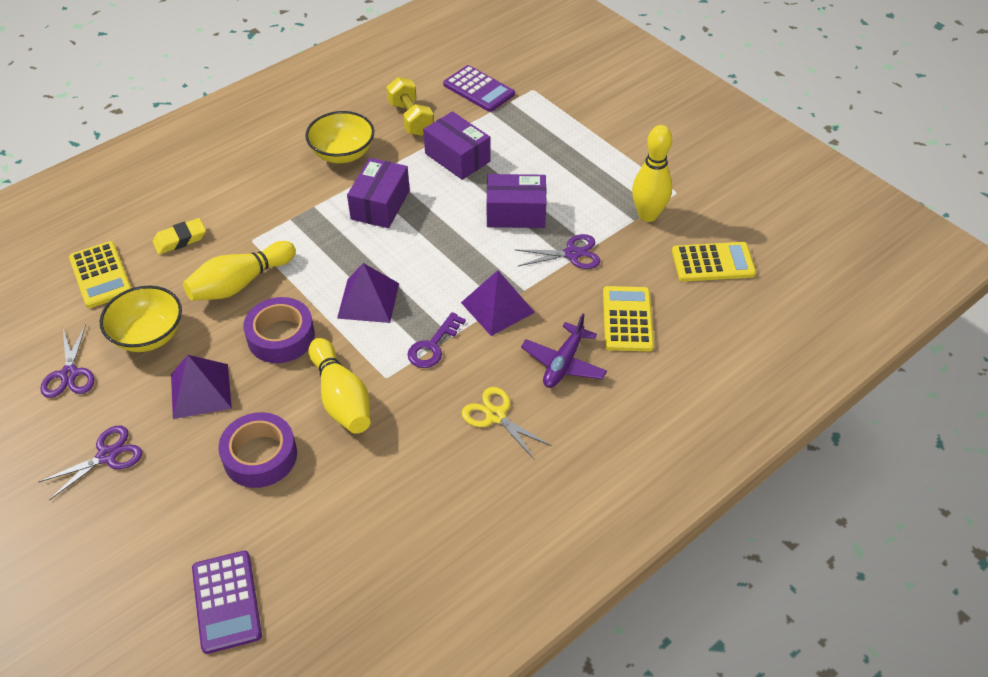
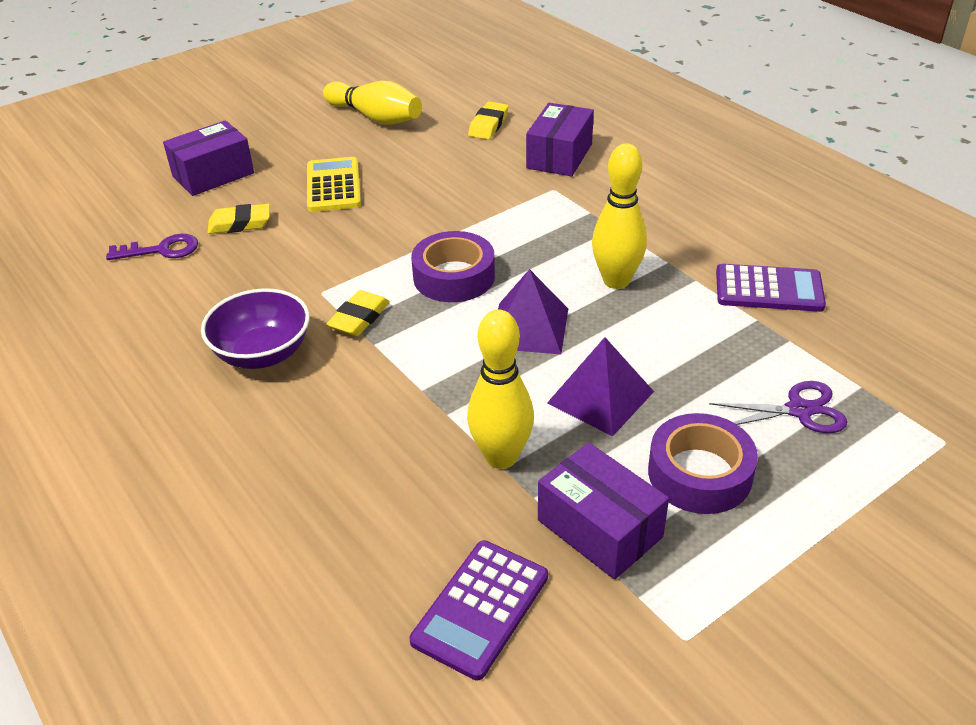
purple bowl: 0 -> 1
purple plane: 1 -> 0
purple pyramid: 3 -> 2
purple scissors: 3 -> 1
yellow bowl: 2 -> 0
yellow calculator: 3 -> 1
yellow dumbbell: 1 -> 0
yellow eraser: 1 -> 3
yellow scissors: 1 -> 0

